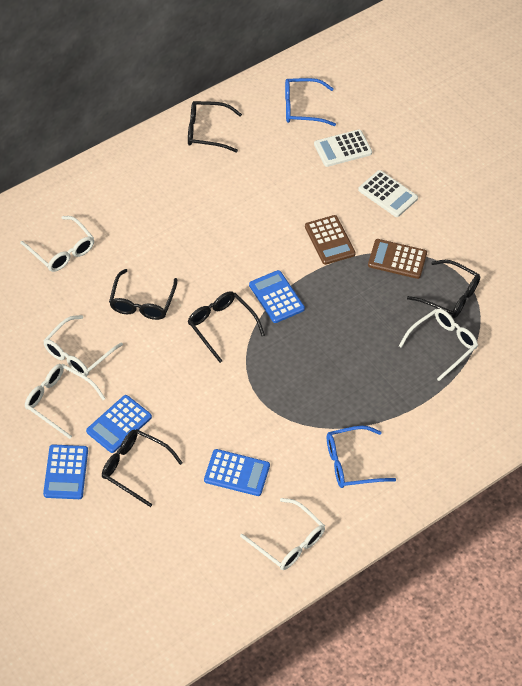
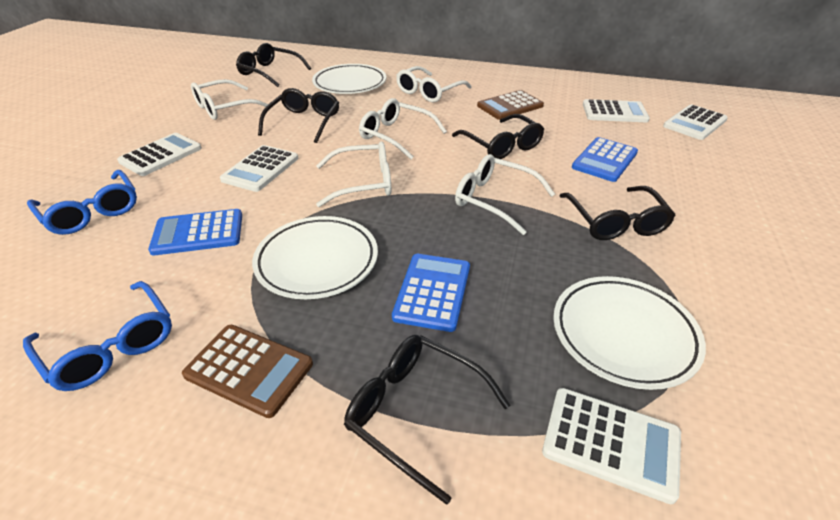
blue calculator: 4 -> 3
white calculator: 2 -> 5
white plate: 0 -> 3

